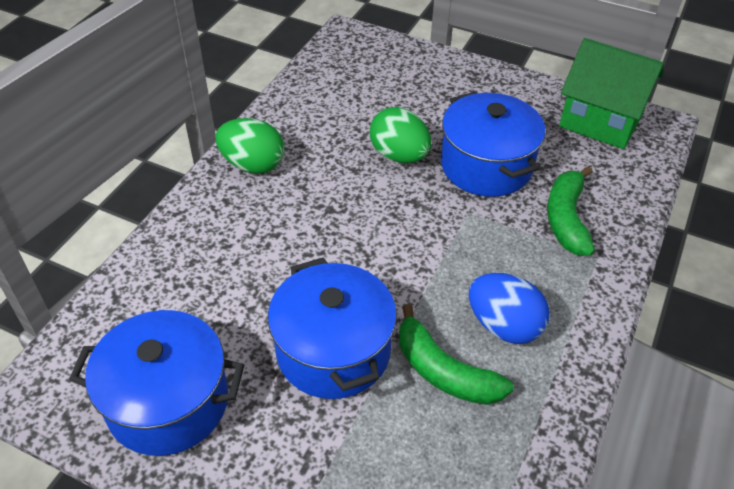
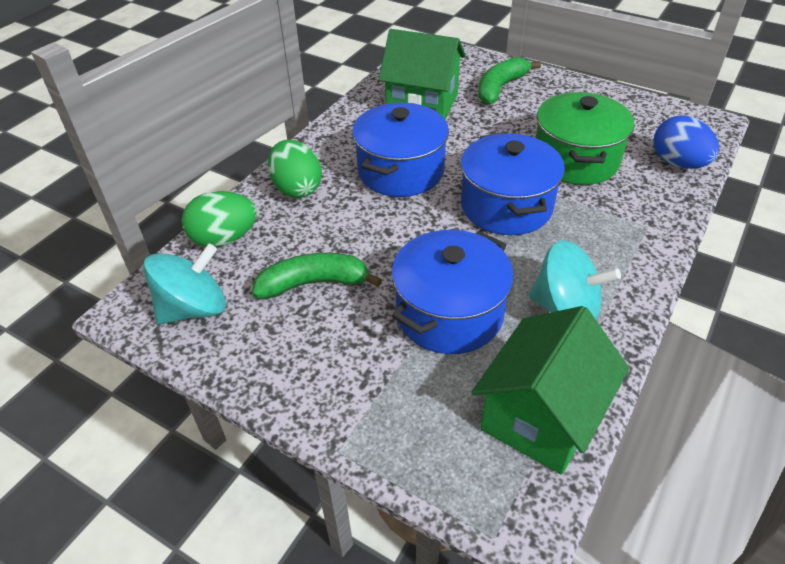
green house: 1 -> 2
green pot: 0 -> 1
turquoise spinning top: 0 -> 2

